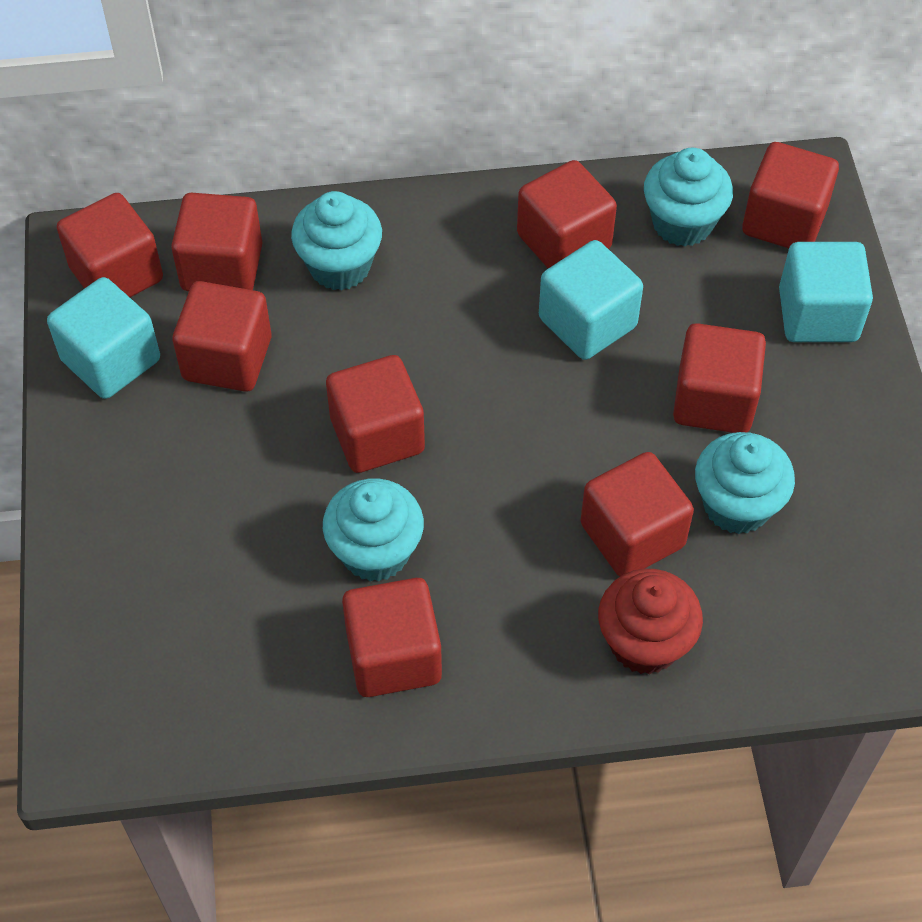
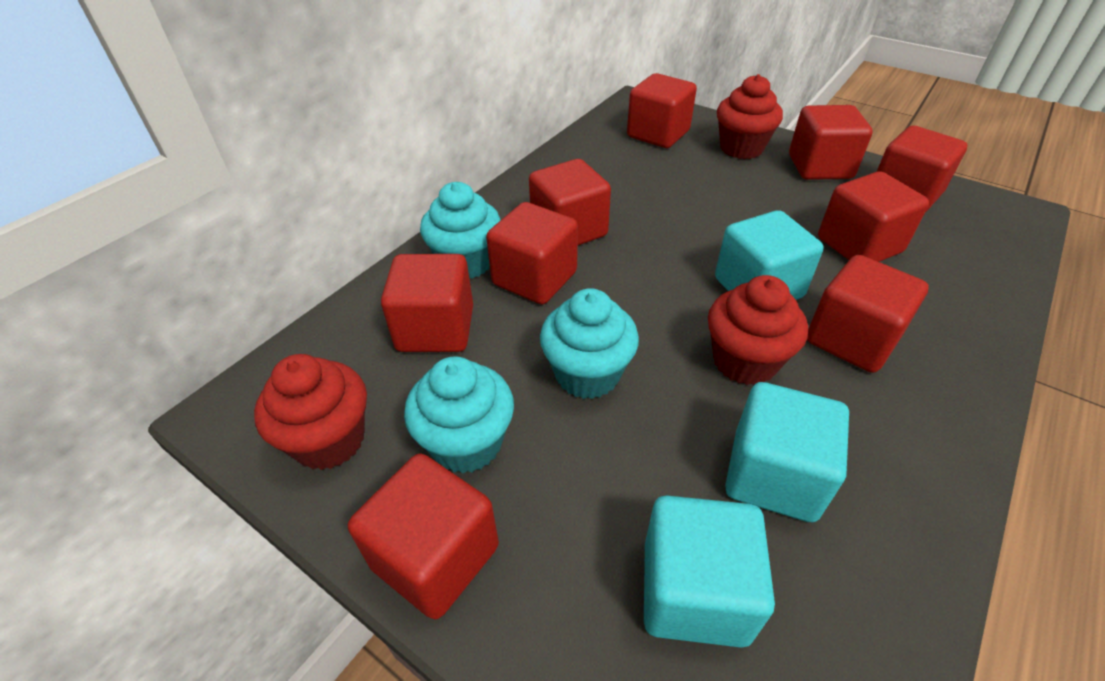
red cupcake: 1 -> 3
turquoise cupcake: 4 -> 3

